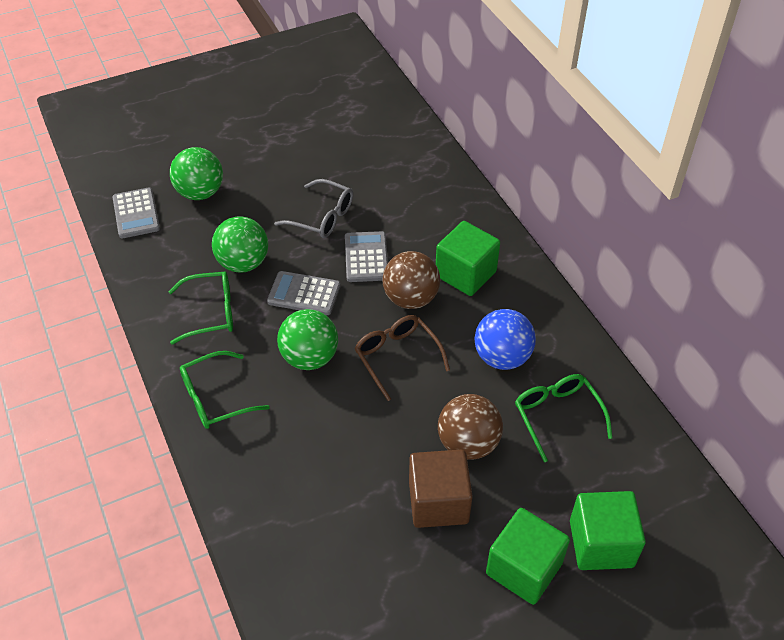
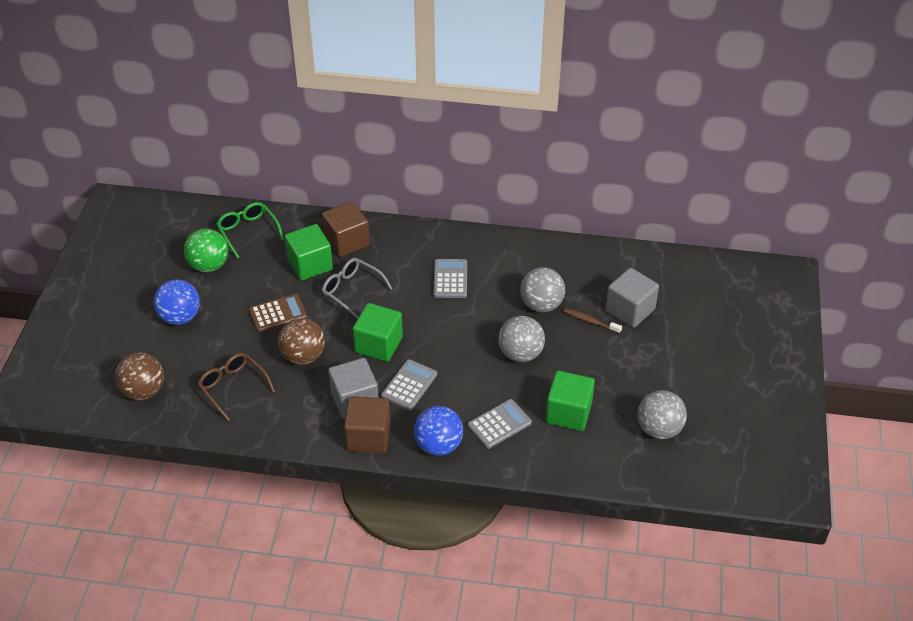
blue ball: 1 -> 2
brown calculator: 0 -> 1
brown cube: 1 -> 2
brown toothbrush: 0 -> 1
green ball: 3 -> 1
green glasses: 3 -> 1
grey ball: 0 -> 3
grey cube: 0 -> 2

